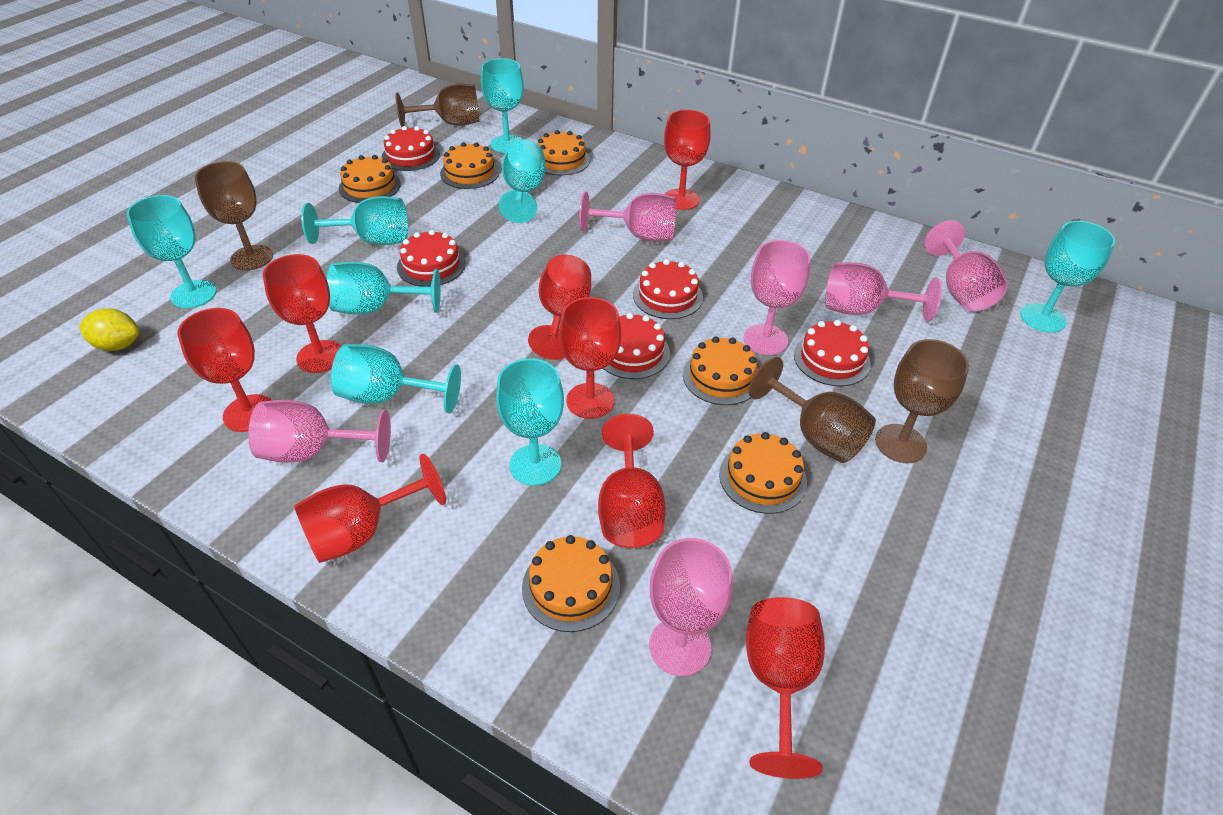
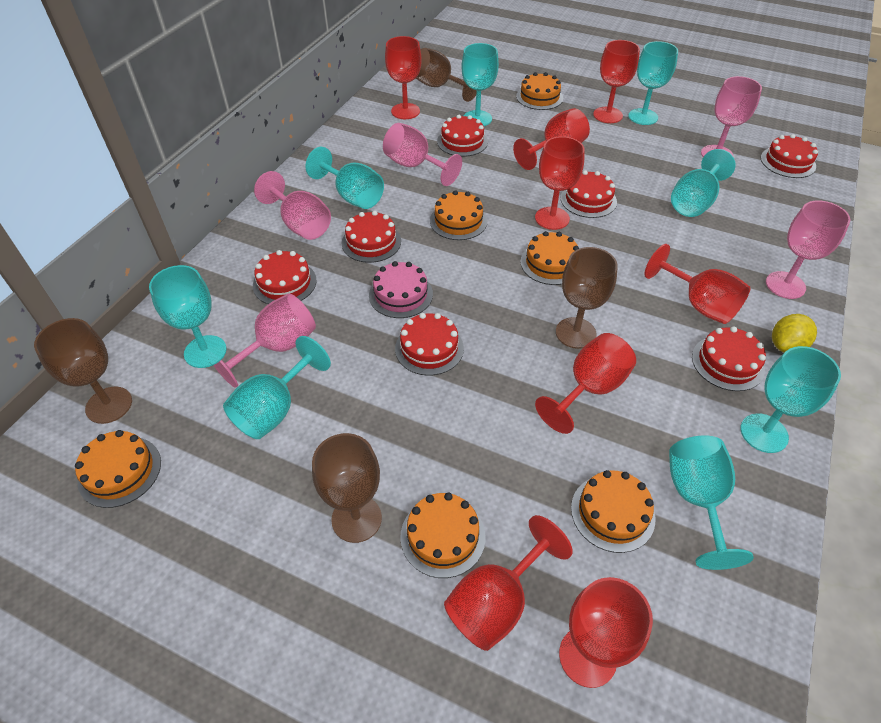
pink cake: 0 -> 1
pink goblet: 6 -> 5
red cake: 5 -> 7

